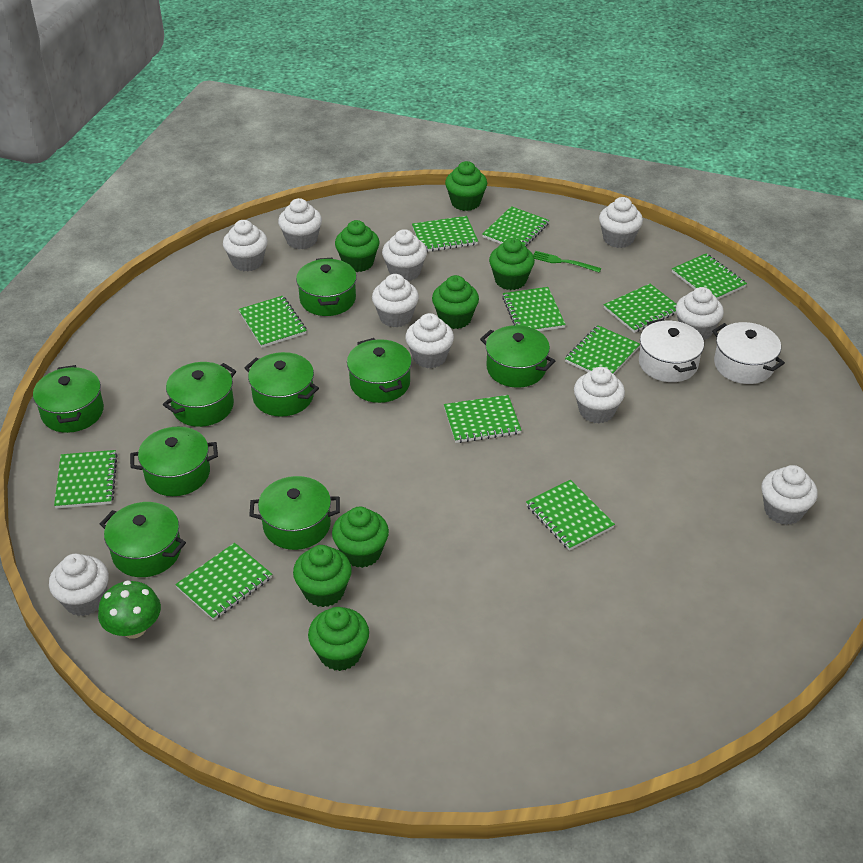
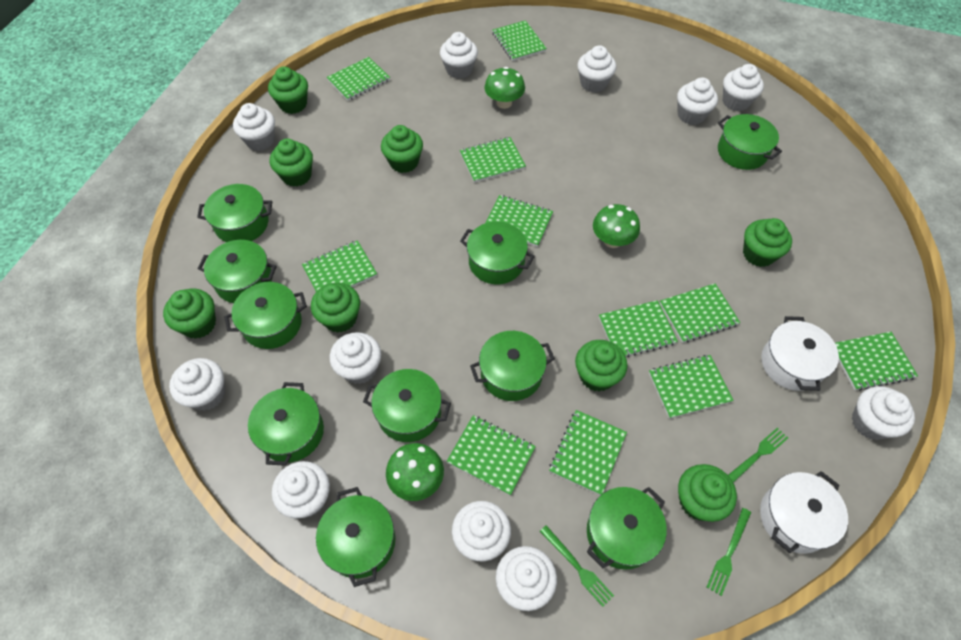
green cupcake: 7 -> 8
green fork: 1 -> 3
green mushroom: 1 -> 3
green pot: 9 -> 10
white cupcake: 10 -> 11

